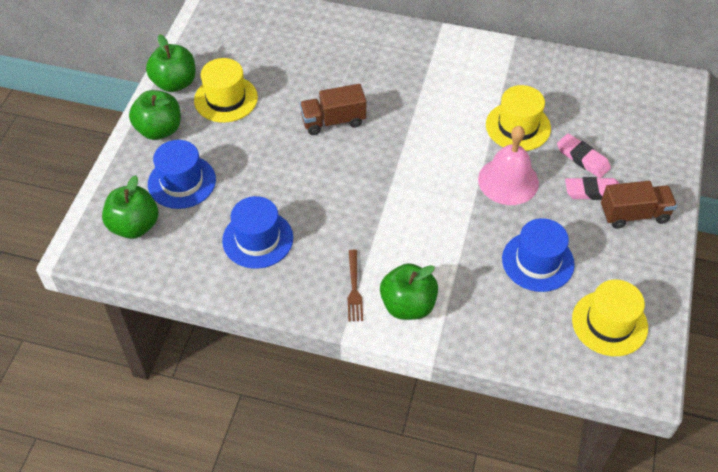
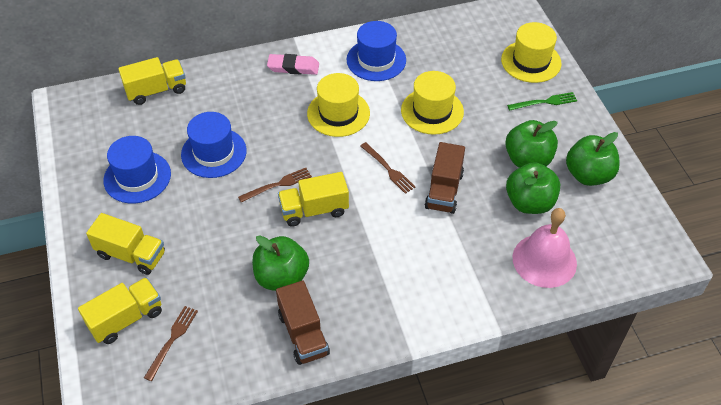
brown fork: 1 -> 3
green fork: 0 -> 1
pink eraser: 2 -> 1
yellow truck: 0 -> 4

